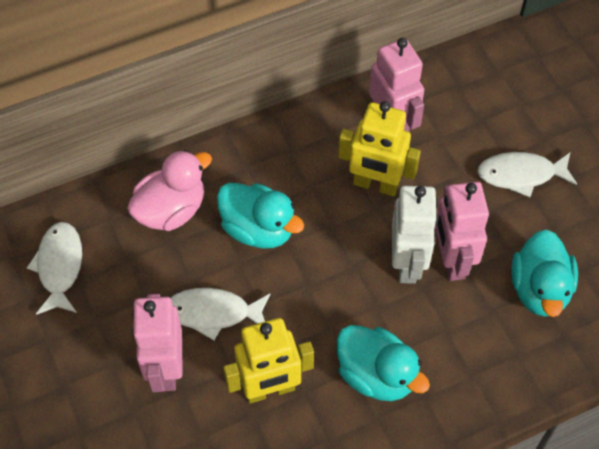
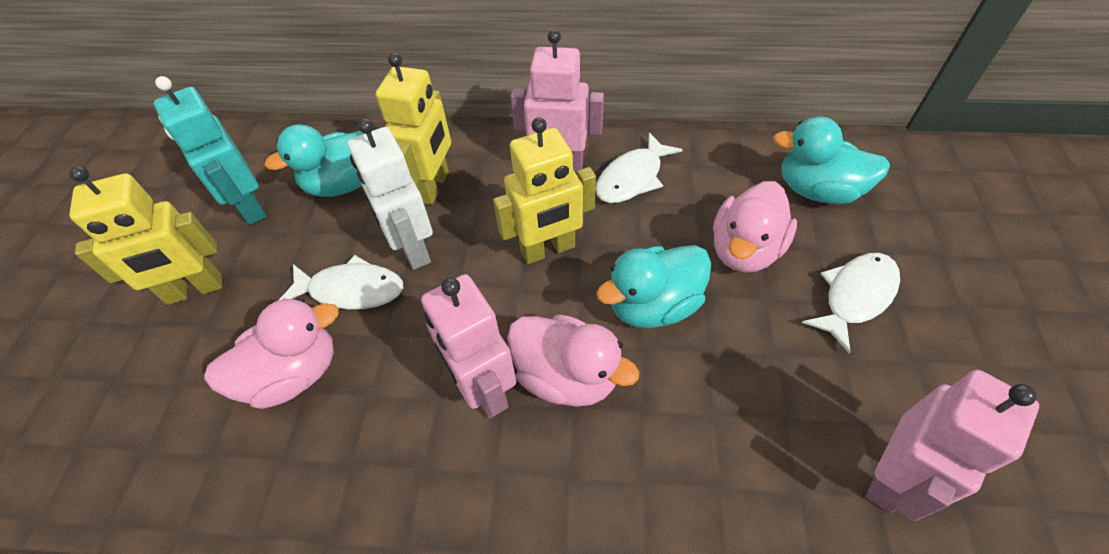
pink duck: 1 -> 3
turquoise robot: 0 -> 1
yellow robot: 2 -> 3

